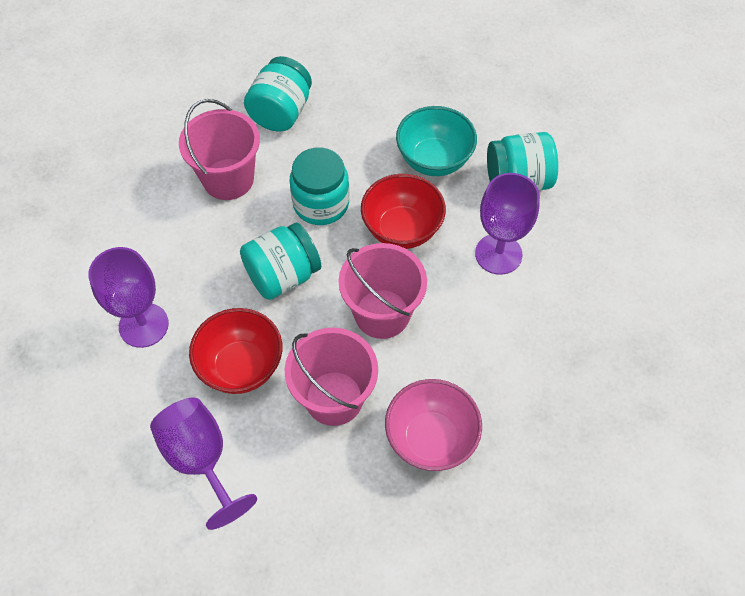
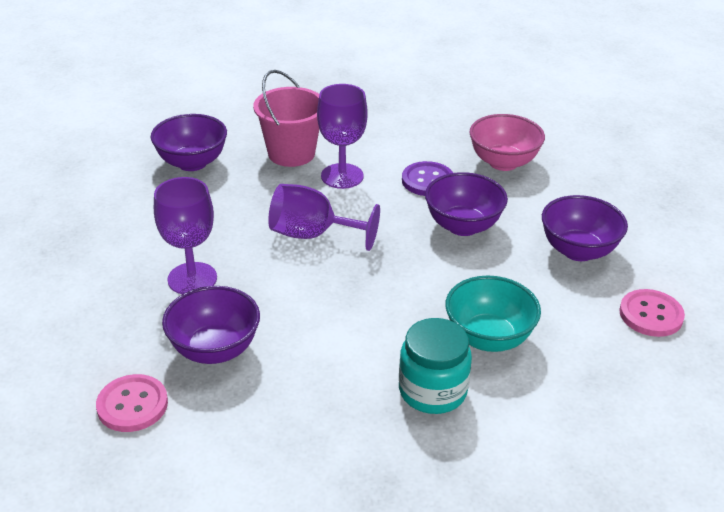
pink bucket: 3 -> 1
pink button: 0 -> 2
purple bowl: 0 -> 4
purple button: 0 -> 1
red bowl: 2 -> 0
turquoise jar: 4 -> 1

